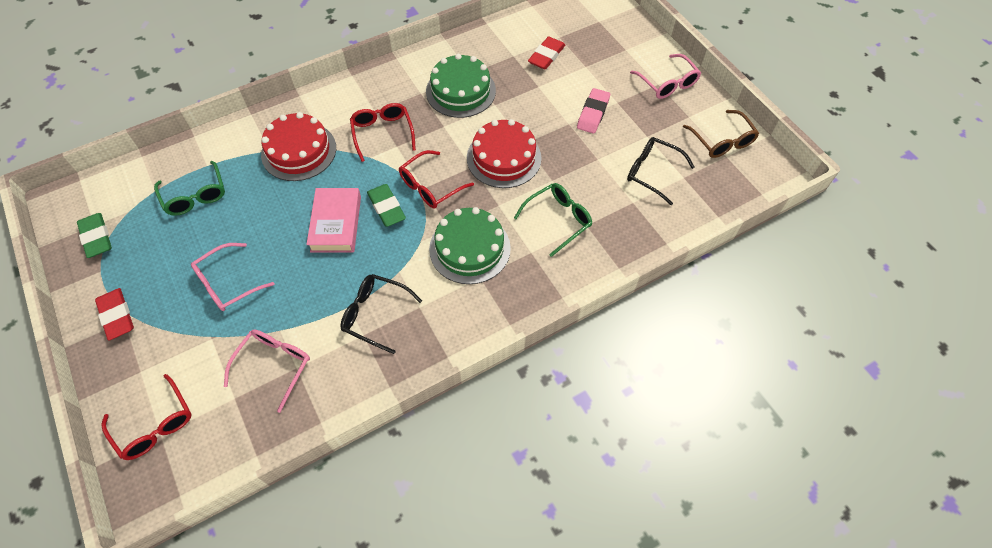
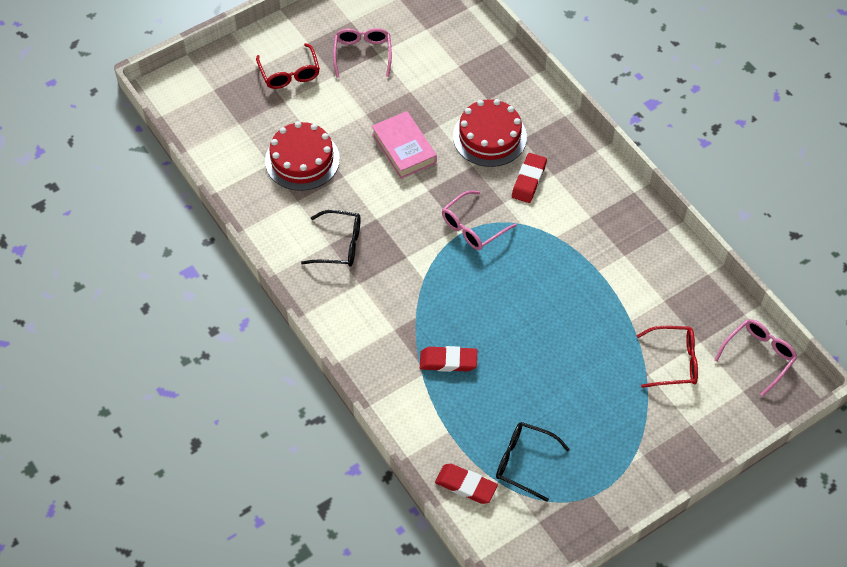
brown glasses: 1 -> 0
green cake: 2 -> 0
green eraser: 2 -> 0
green glasses: 2 -> 0
pink eraser: 1 -> 0
red eraser: 2 -> 3
red glasses: 3 -> 2

